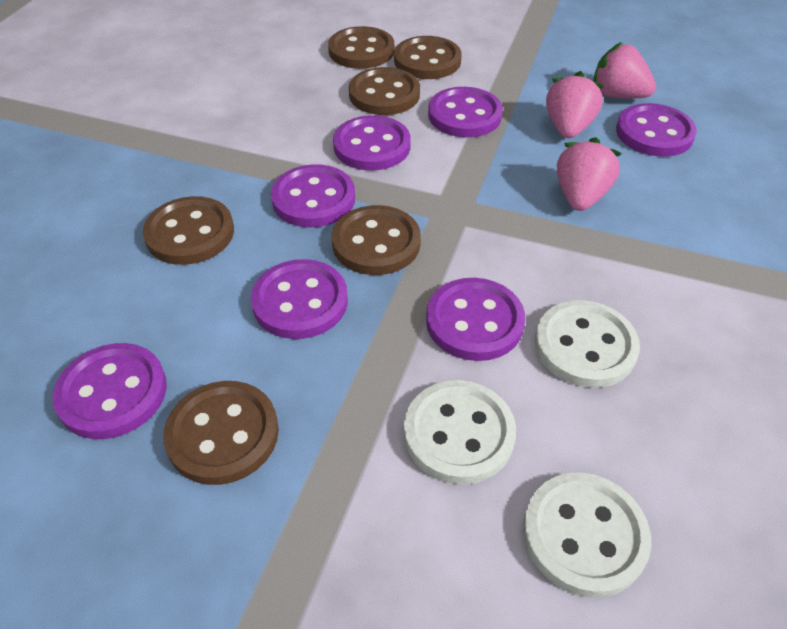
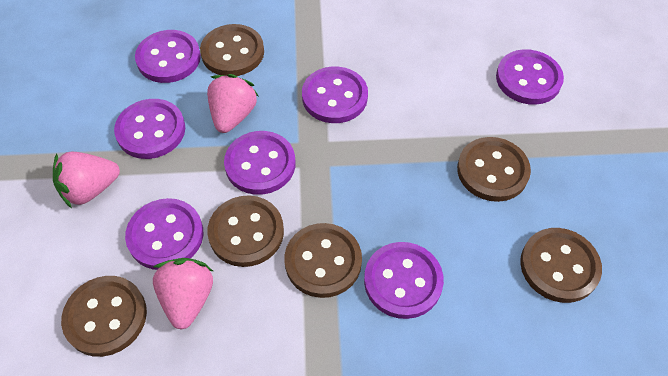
white button: 3 -> 0

